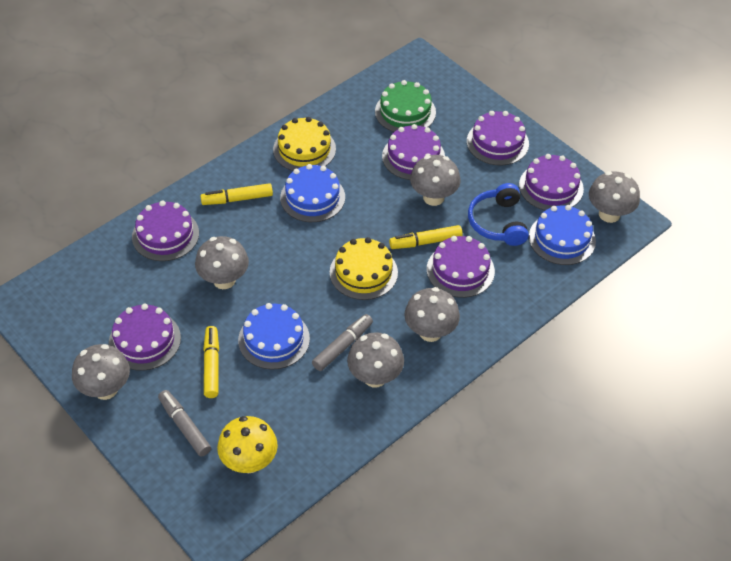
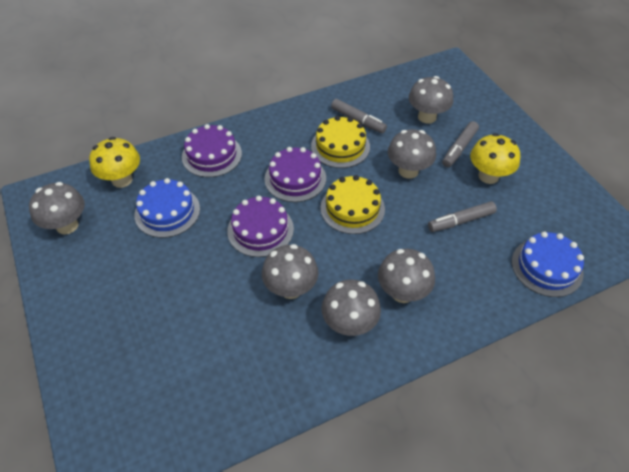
blue cake: 3 -> 2
blue headphones: 1 -> 0
green cake: 1 -> 0
grey marker: 2 -> 3
purple cake: 6 -> 3
yellow marker: 3 -> 0
yellow mushroom: 1 -> 2

